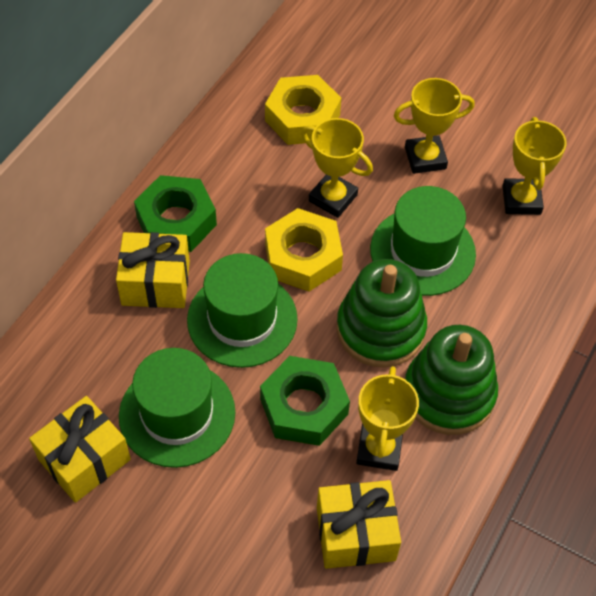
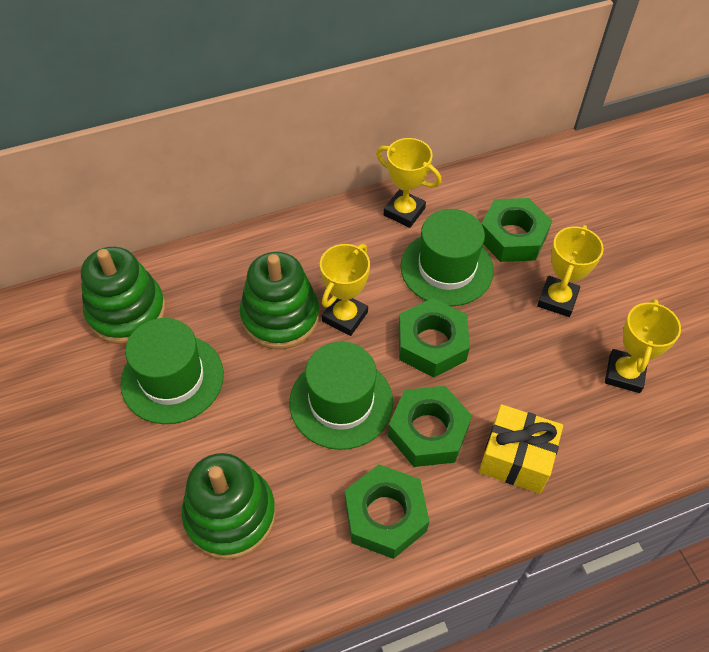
green nut: 2 -> 4
green stacking toy: 2 -> 3
yellow gift: 3 -> 1
yellow nut: 2 -> 0

